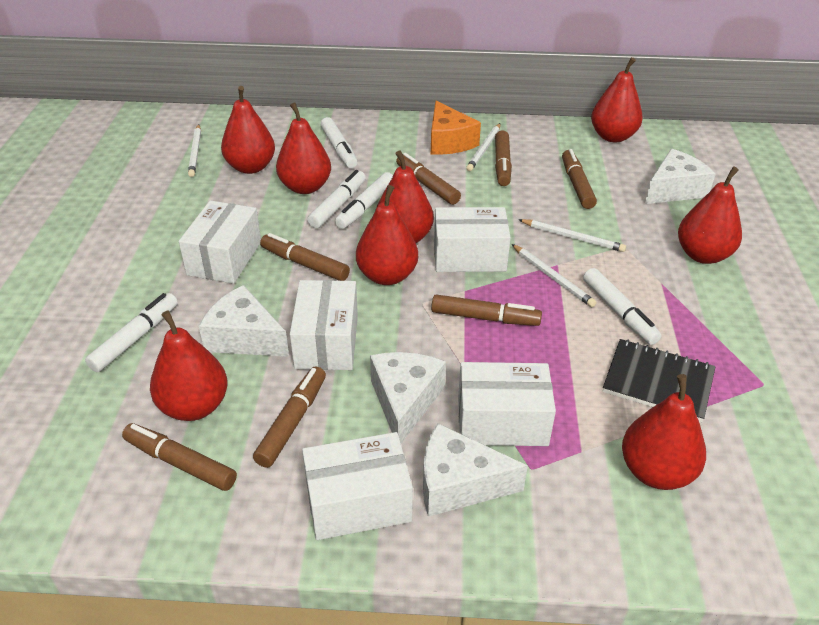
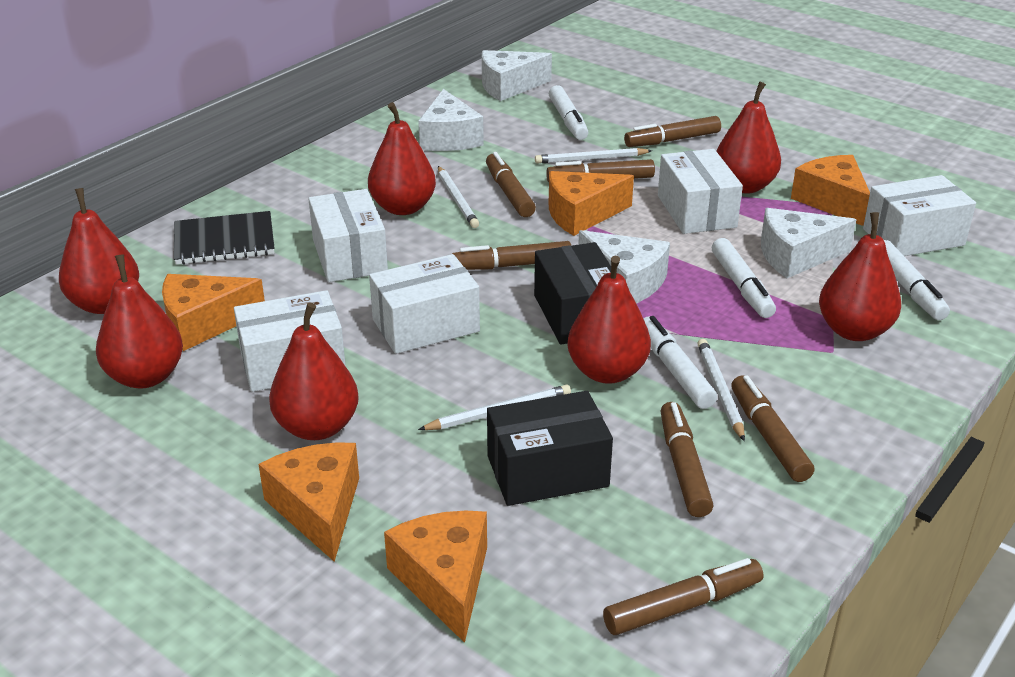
black box: 0 -> 2
orange cheese: 1 -> 5
red pear: 8 -> 7
white marker: 5 -> 4

